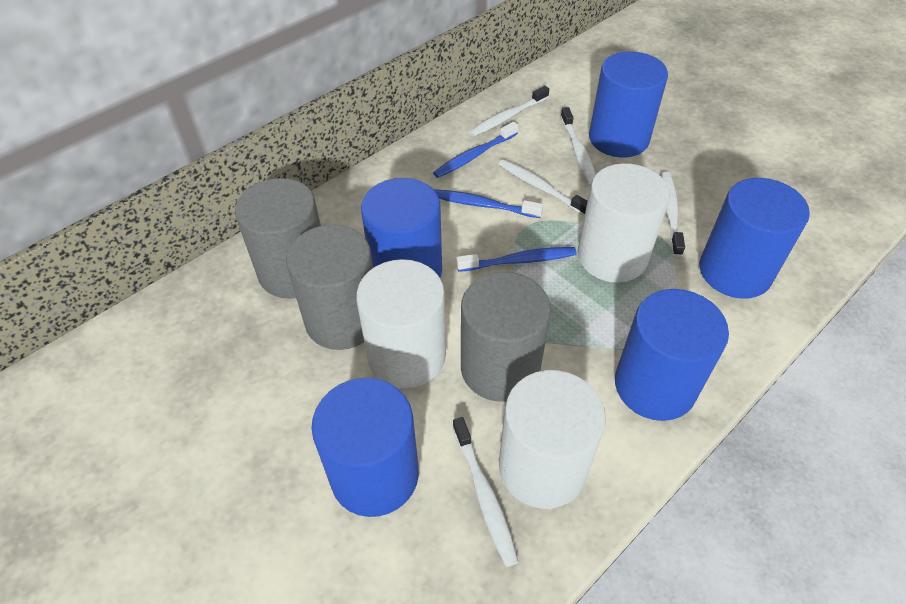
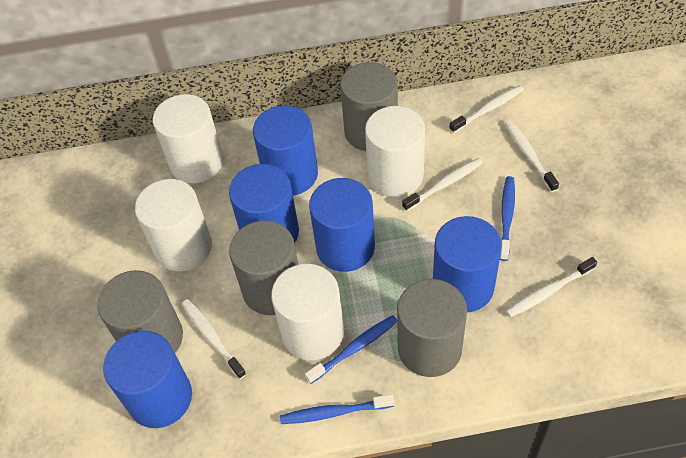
grey cylinder: 3 -> 4
white cylinder: 3 -> 4

